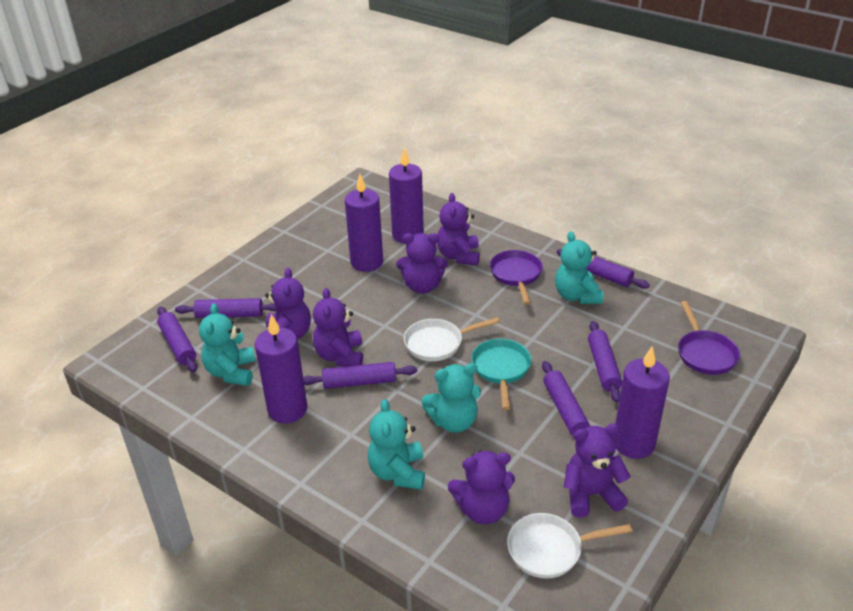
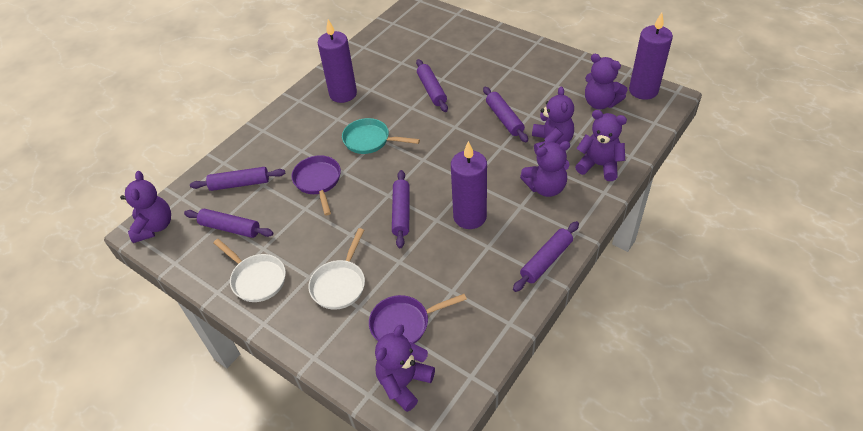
purple candle: 4 -> 3
turquoise teddy bear: 4 -> 0

